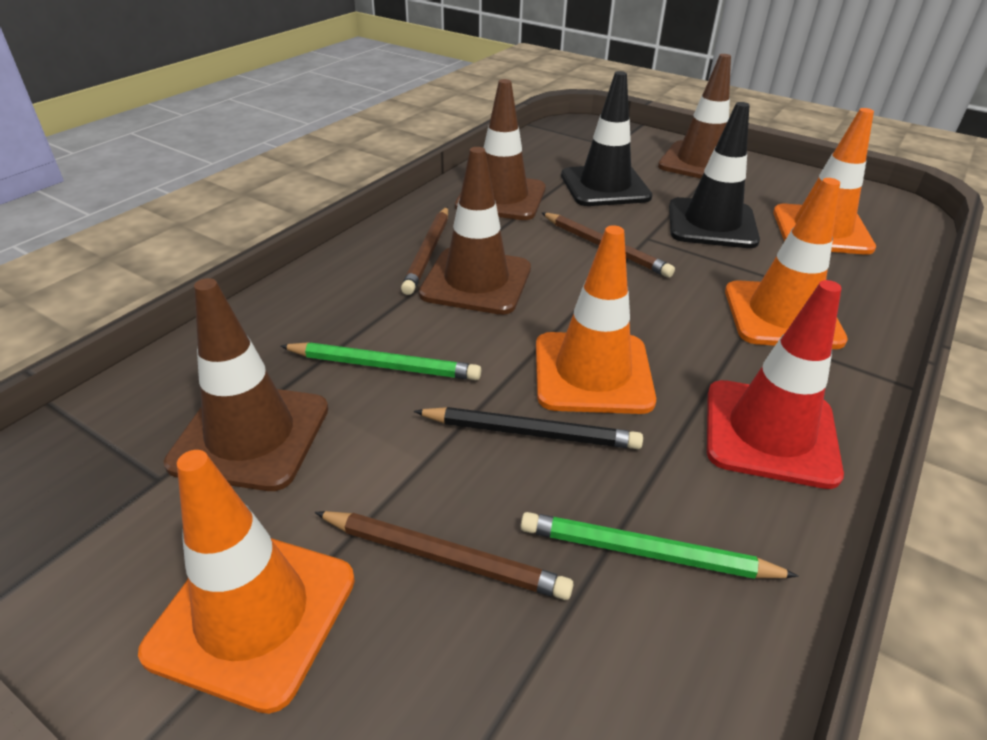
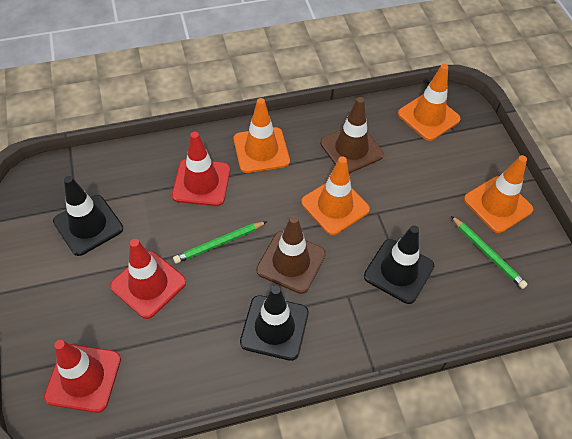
black pencil: 1 -> 0
black traffic cone: 2 -> 3
brown pencil: 3 -> 0
brown traffic cone: 4 -> 2
red traffic cone: 1 -> 3

